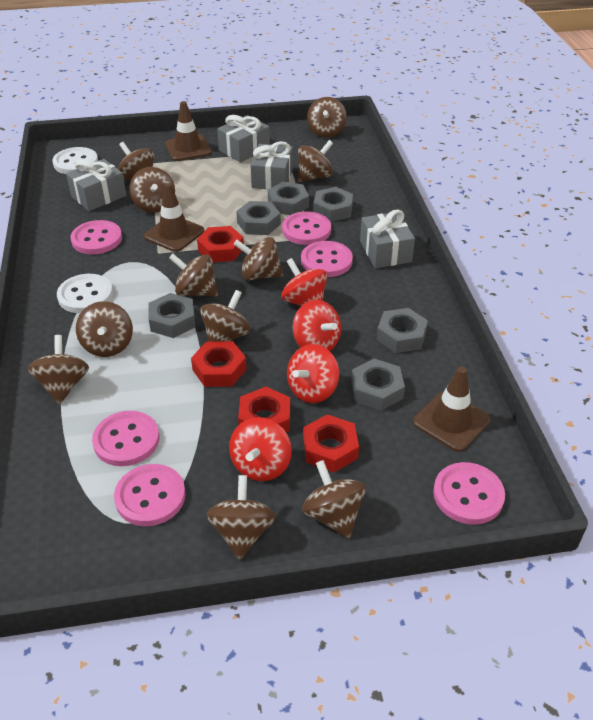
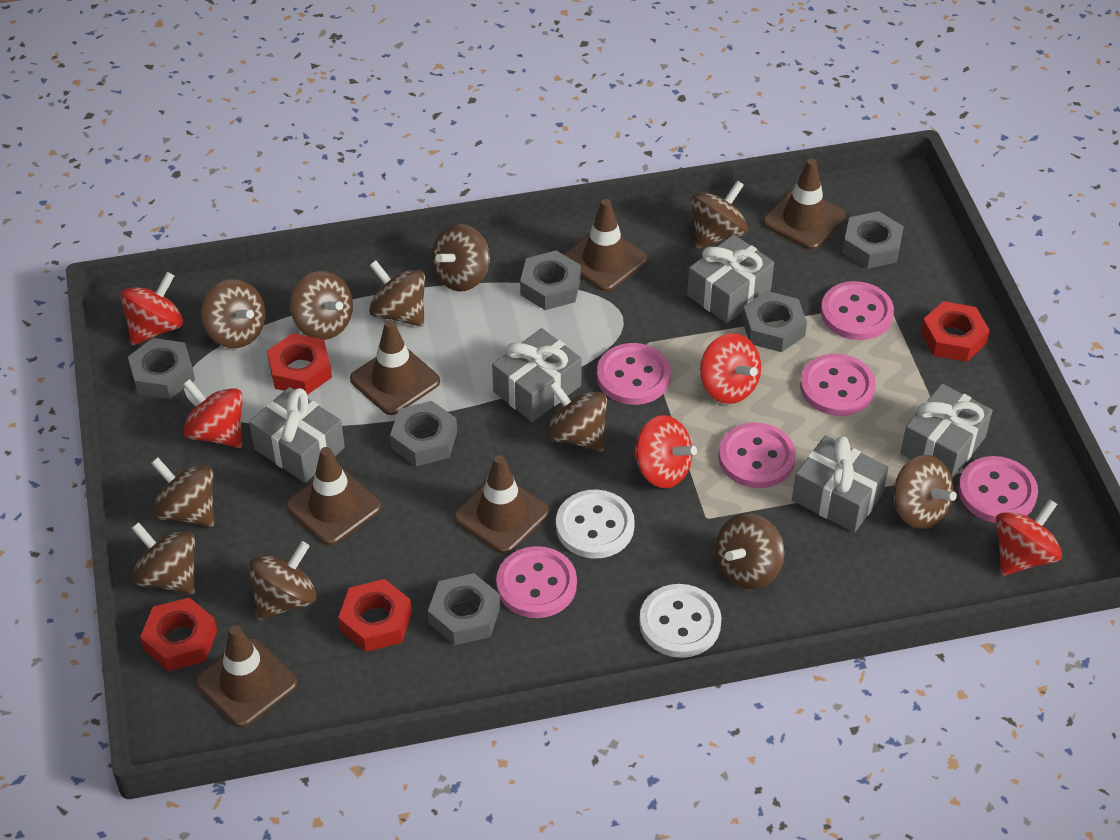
brown traffic cone: 3 -> 6
grey gift: 4 -> 5
red spinning top: 4 -> 5

